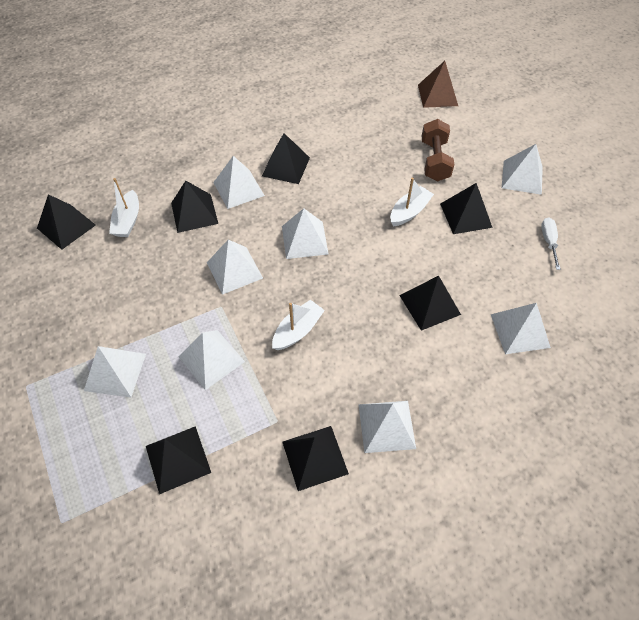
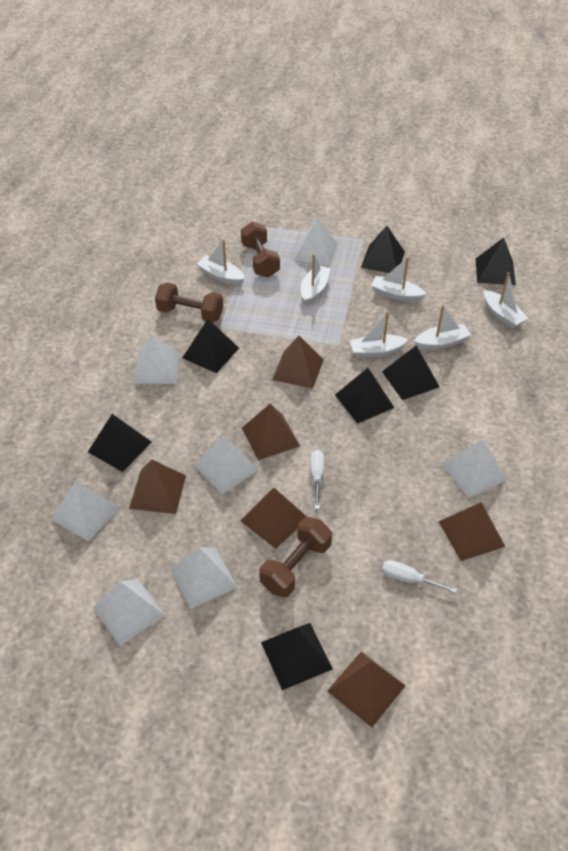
brown dumbbell: 1 -> 3
brown pyramid: 1 -> 6
white boat: 3 -> 6
white pyramid: 8 -> 7
white screwdriver: 1 -> 2

